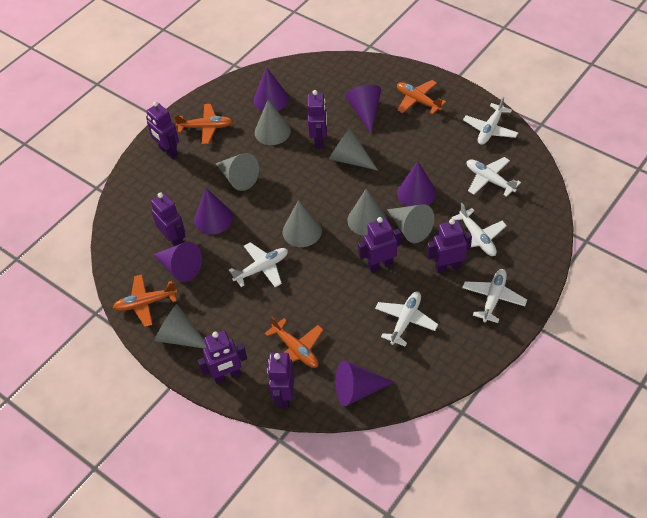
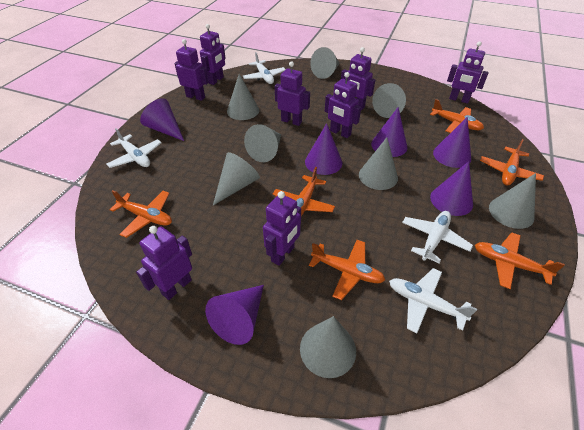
grey cone: 7 -> 8
orange plane: 4 -> 6
purple robot: 7 -> 8
white plane: 6 -> 4

